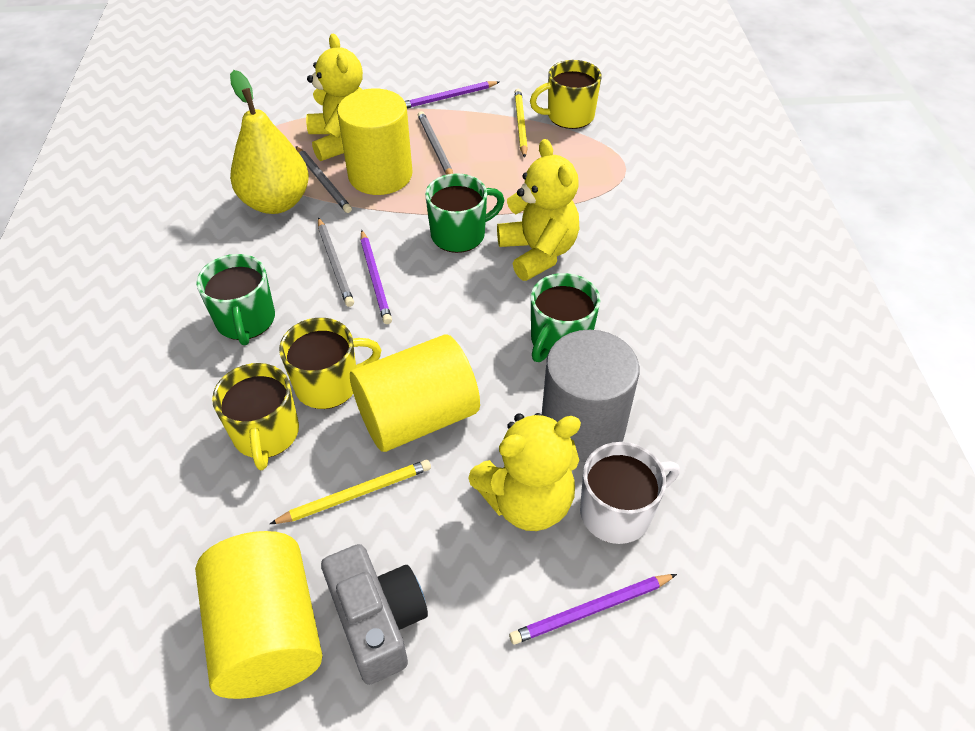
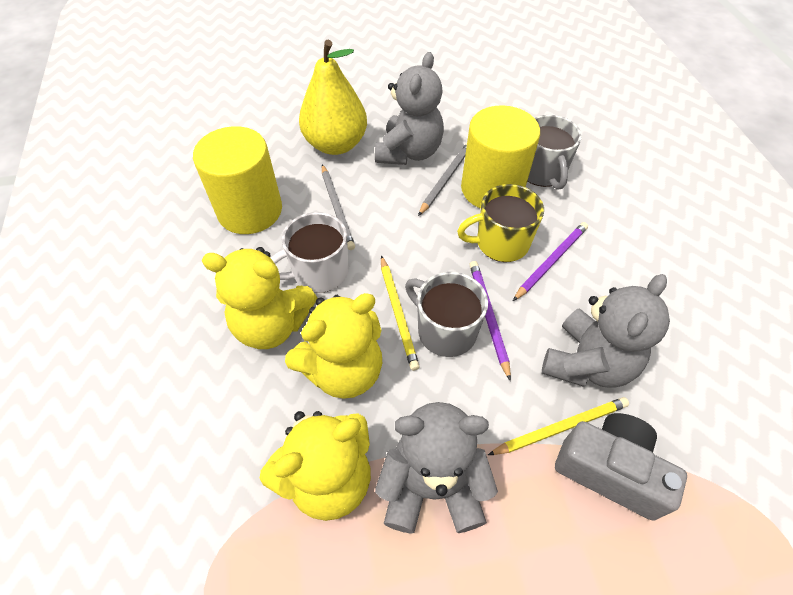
green mug: 3 -> 0
grey cylinder: 1 -> 0
grey mug: 0 -> 2
grey pencil: 3 -> 2
grey teddy bear: 0 -> 3
purple pencil: 3 -> 2
yellow cylinder: 3 -> 2
yellow mug: 3 -> 1

